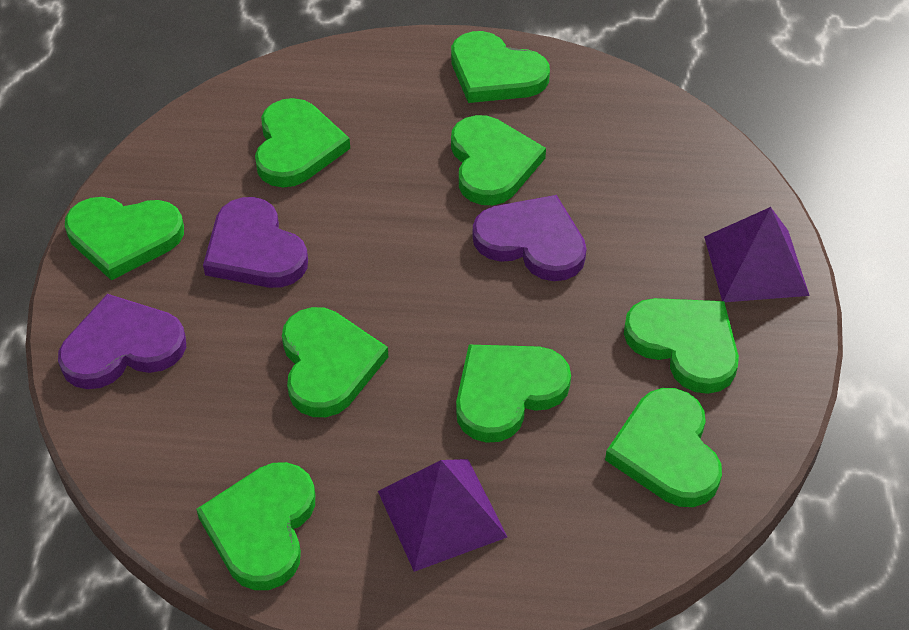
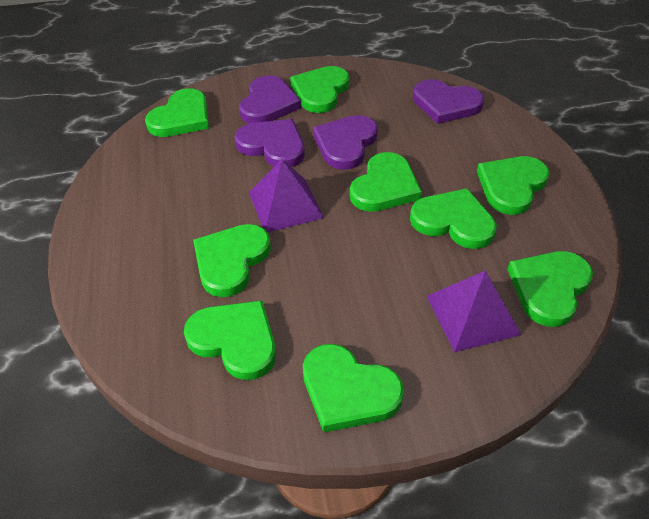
purple heart: 3 -> 4

